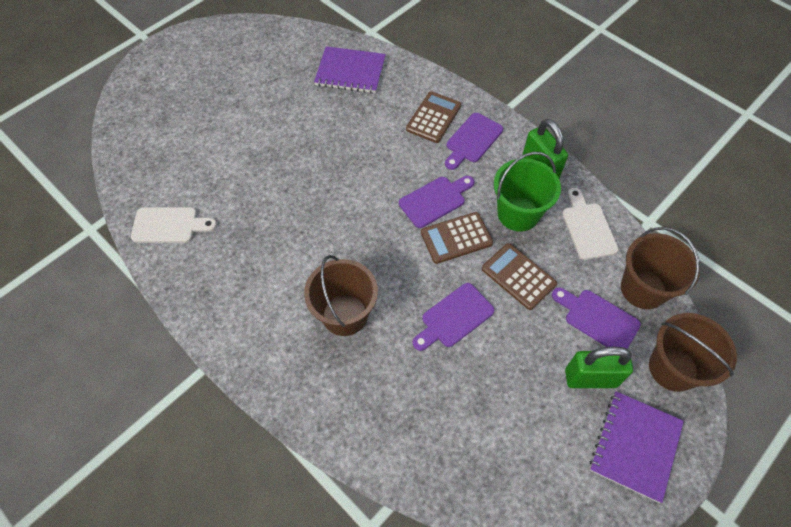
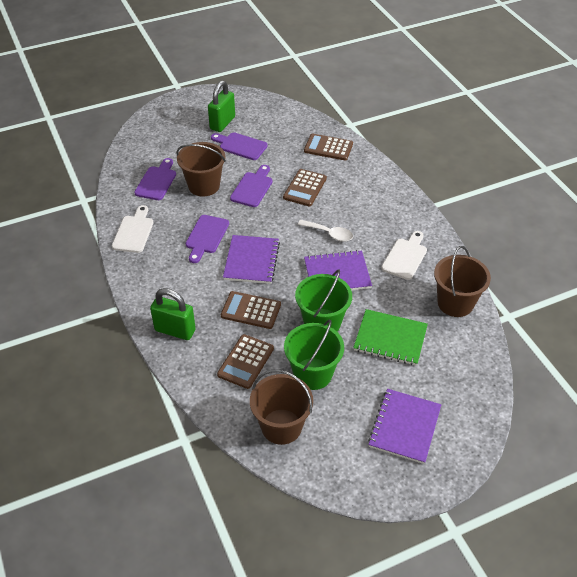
brown calculator: 3 -> 4
green bucket: 1 -> 2
green notebook: 0 -> 1
purple notebook: 2 -> 3
white spoon: 0 -> 1

